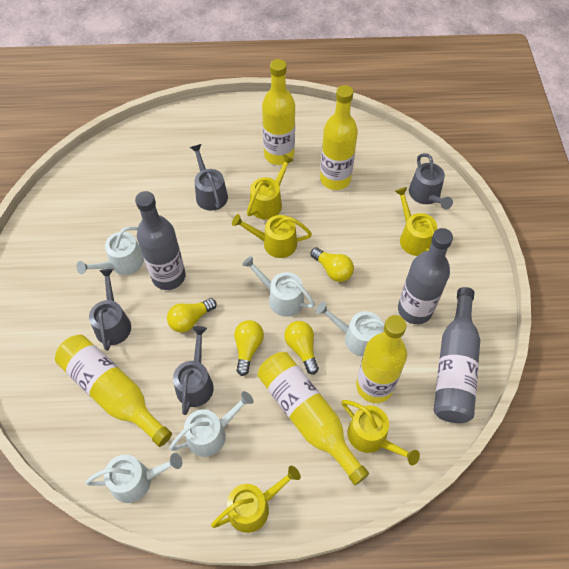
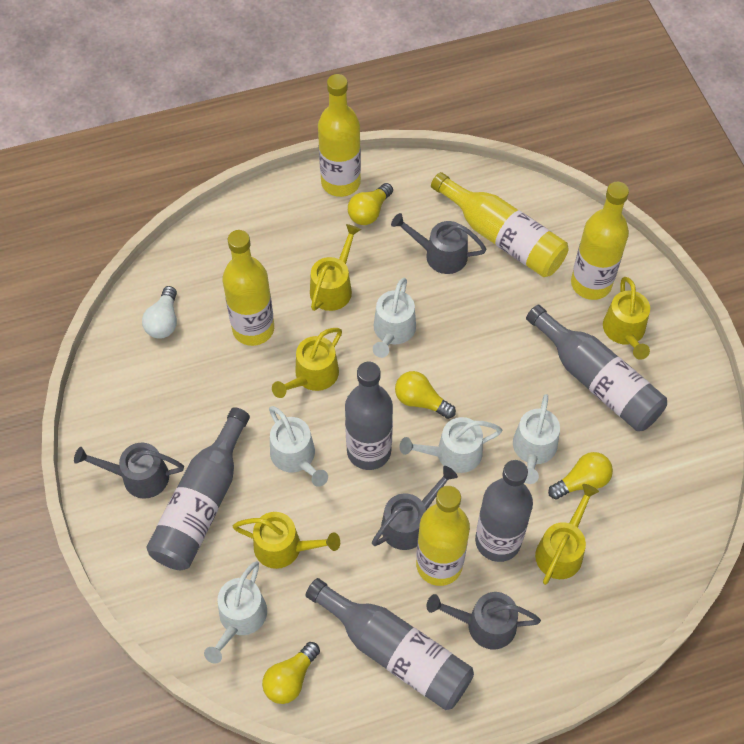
grey bottle: 3 -> 5
white light bulb: 0 -> 1

